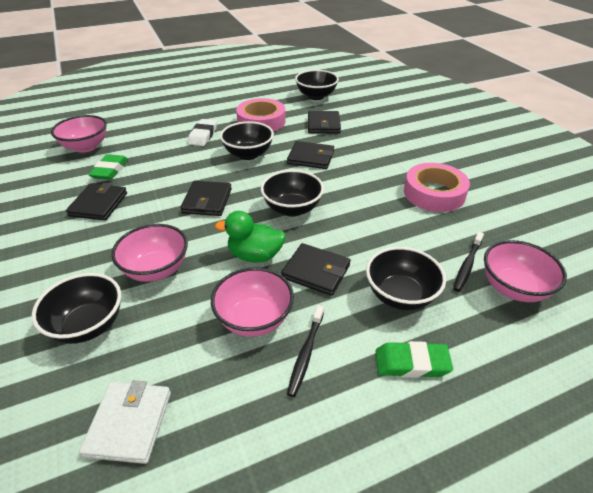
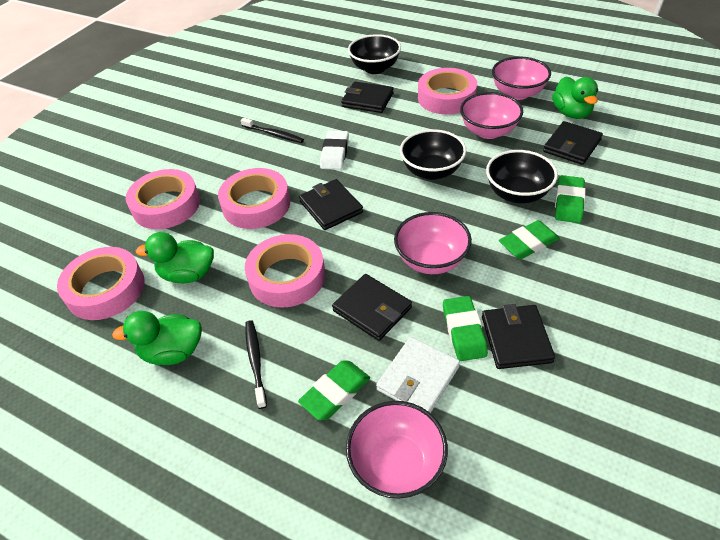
black bowl: 5 -> 3
green duck: 1 -> 3
green eraser: 2 -> 4
pink tape: 2 -> 5

